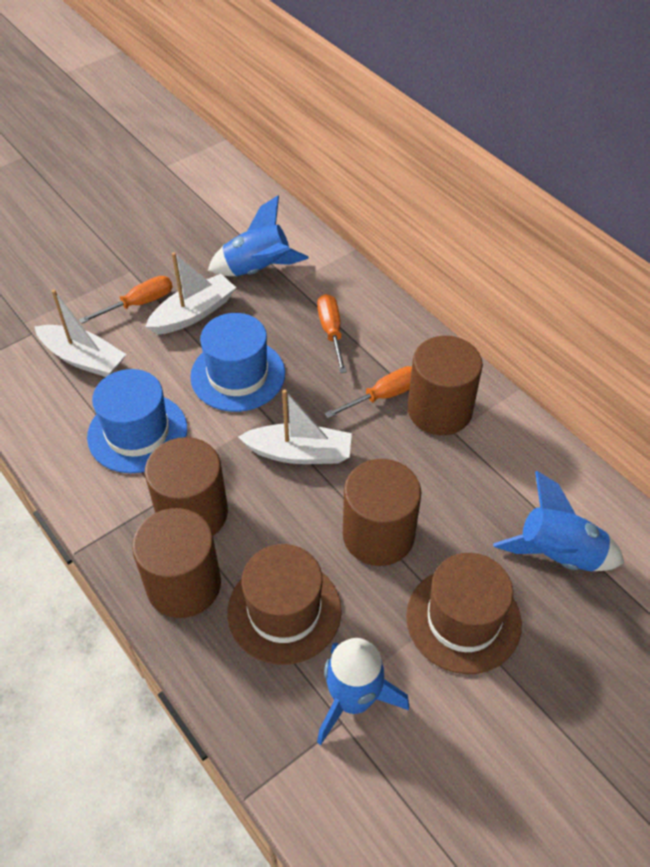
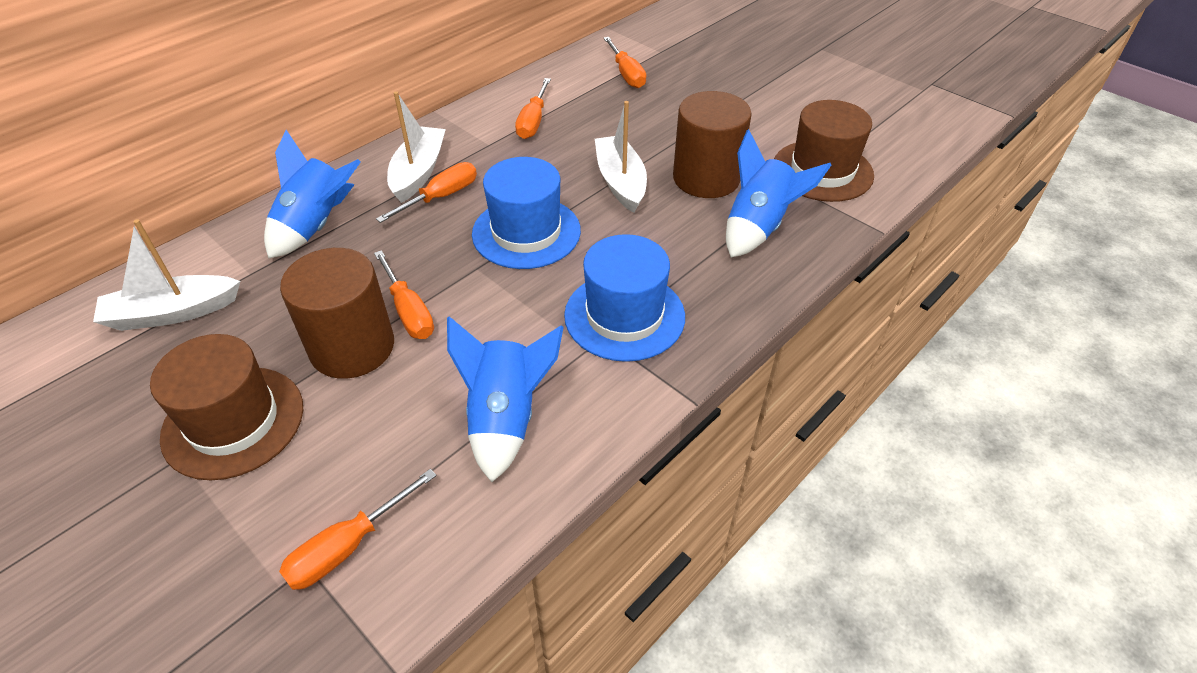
brown cylinder: 4 -> 2
orange screwdriver: 3 -> 5

